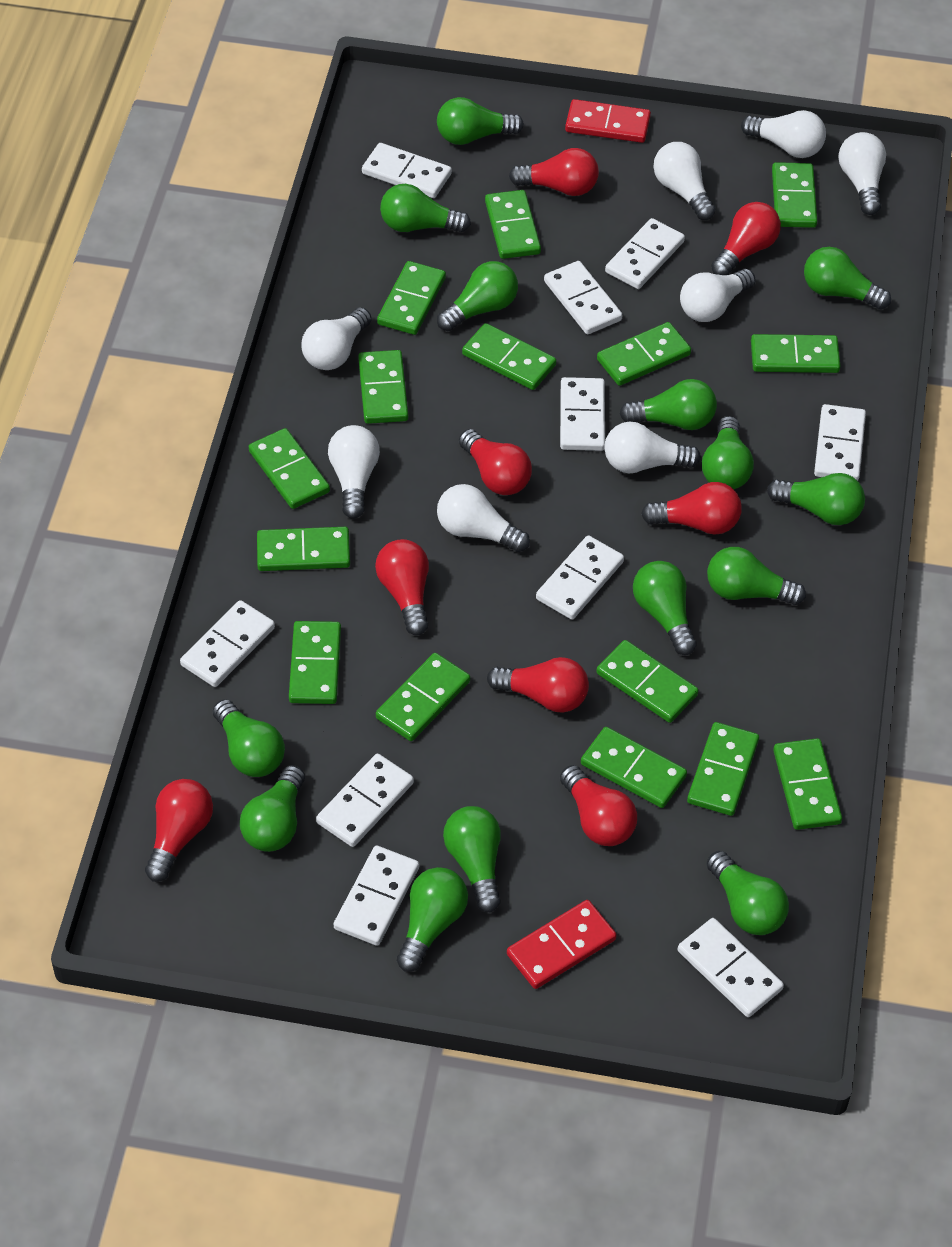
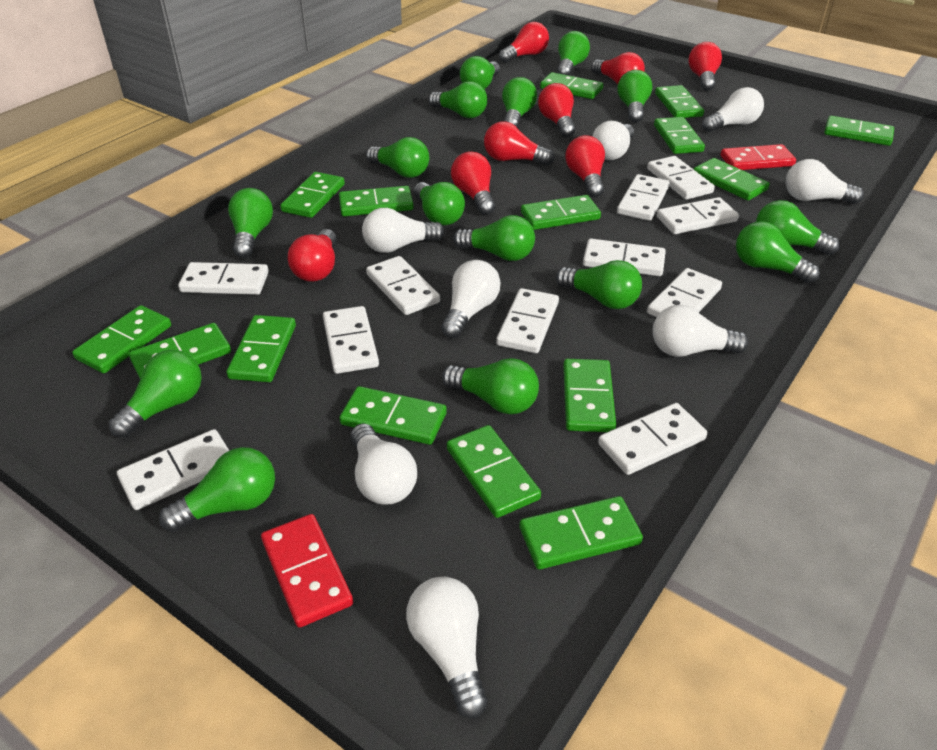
green light bulb: 14 -> 15
white domino: 10 -> 11

